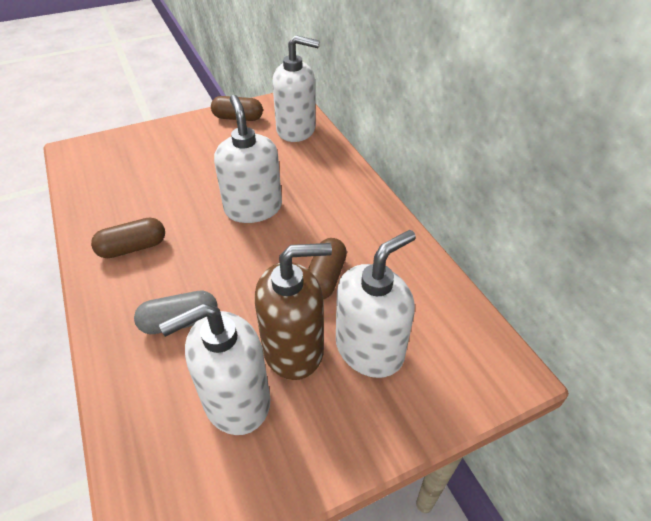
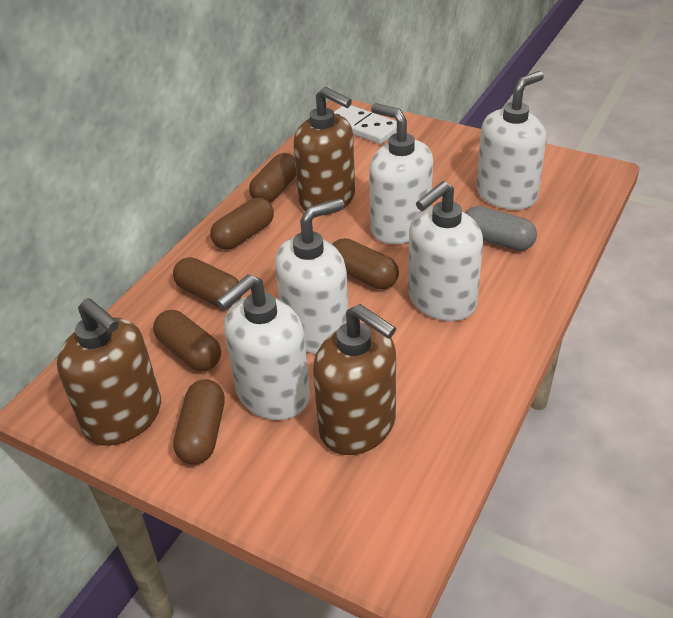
brown capsule: 3 -> 6
brown soap dispenser: 1 -> 3
white domino: 0 -> 1
white soap dispenser: 4 -> 5

